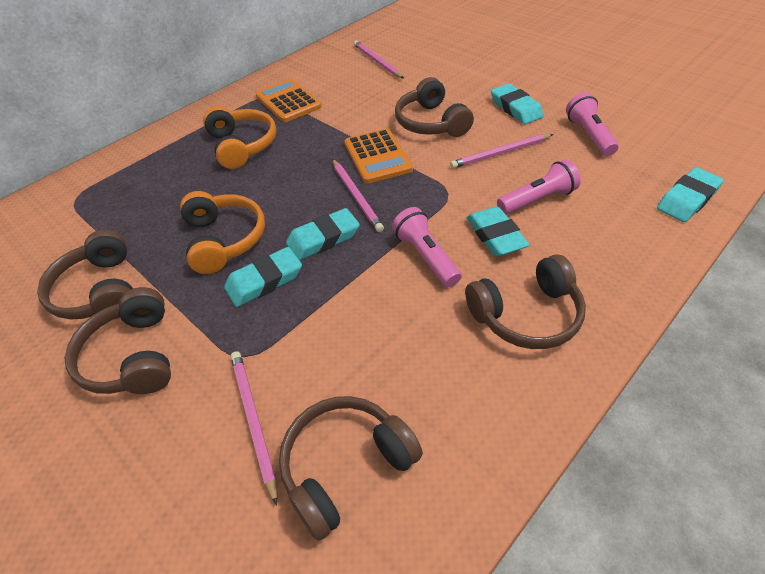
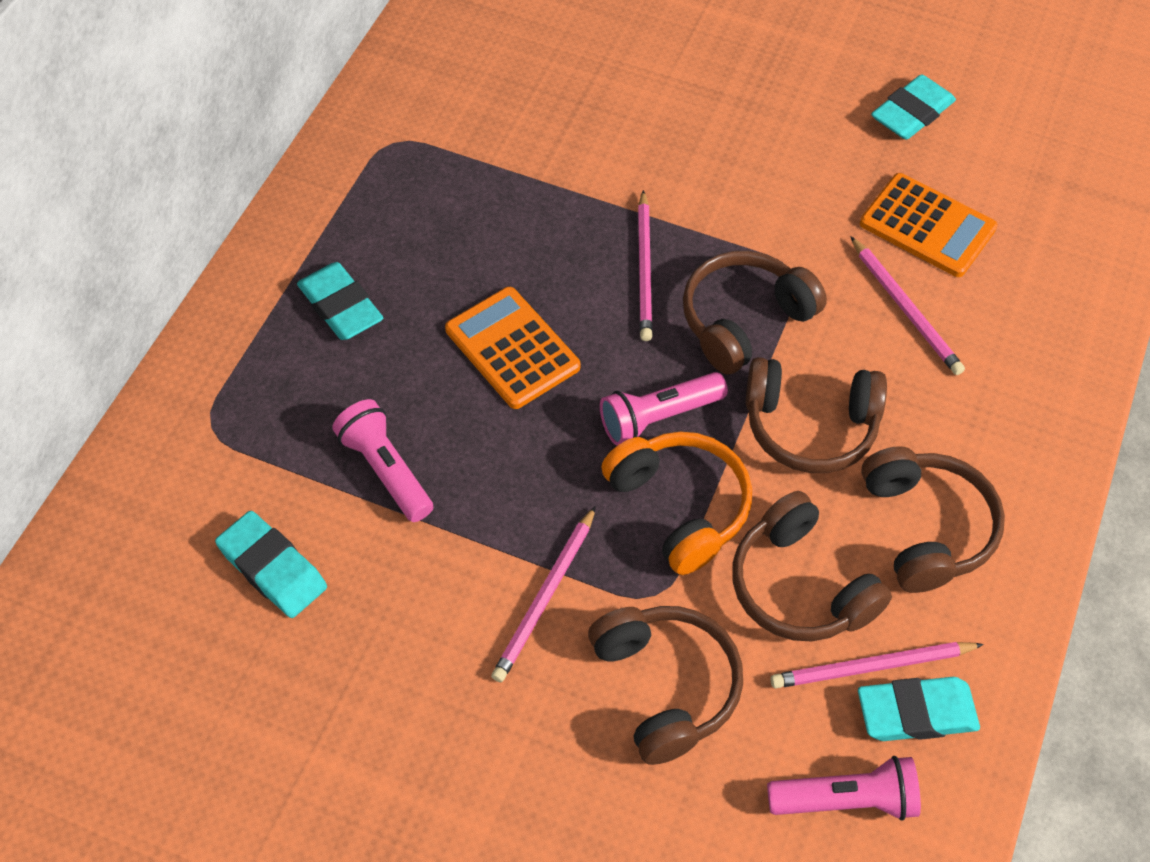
orange headphones: 2 -> 1
turquoise eraser: 5 -> 4

